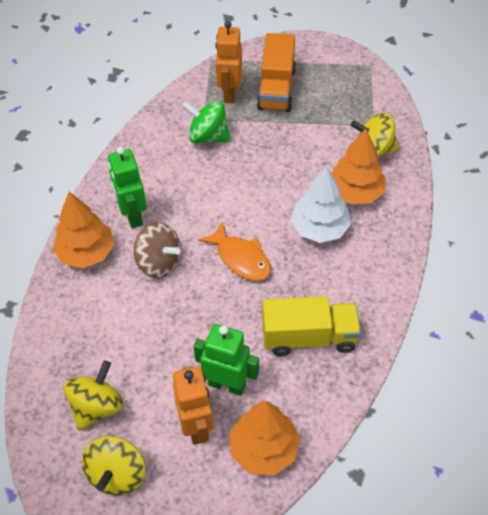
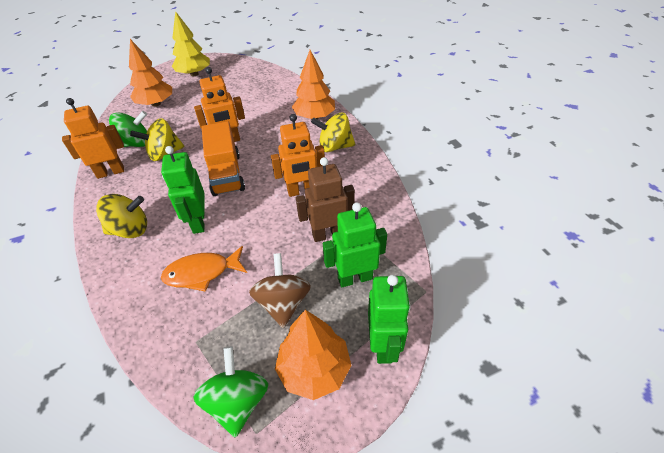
brown robot: 0 -> 1
green robot: 2 -> 3
green spinning top: 1 -> 2
orange robot: 2 -> 3
white tree: 1 -> 0
yellow tree: 0 -> 1
yellow truck: 1 -> 0

